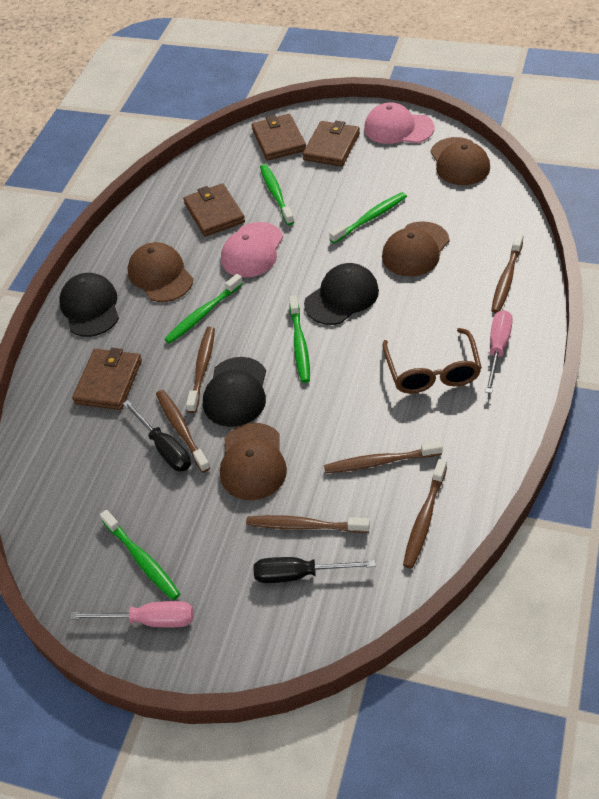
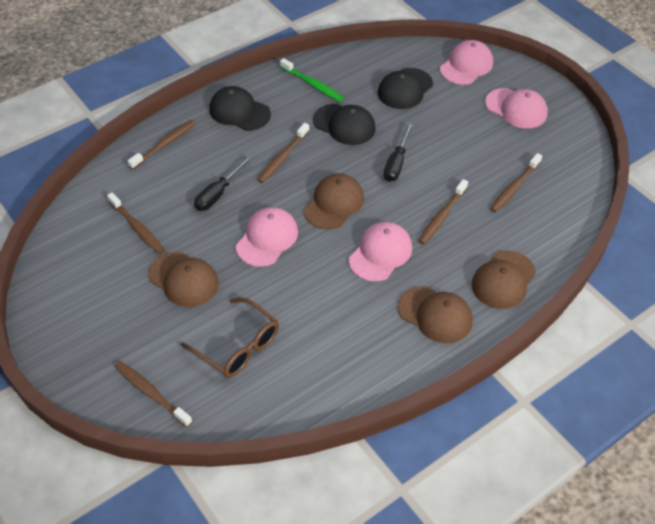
brown wallet: 4 -> 0
green toothbrush: 5 -> 1
pink cap: 2 -> 4
pink screwdriver: 2 -> 0

